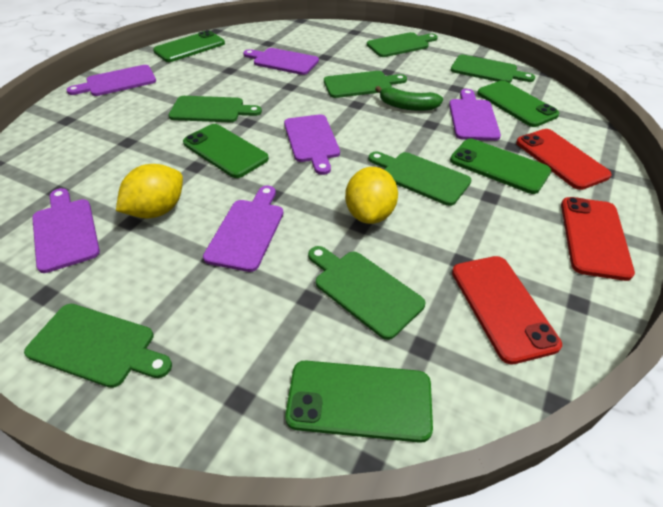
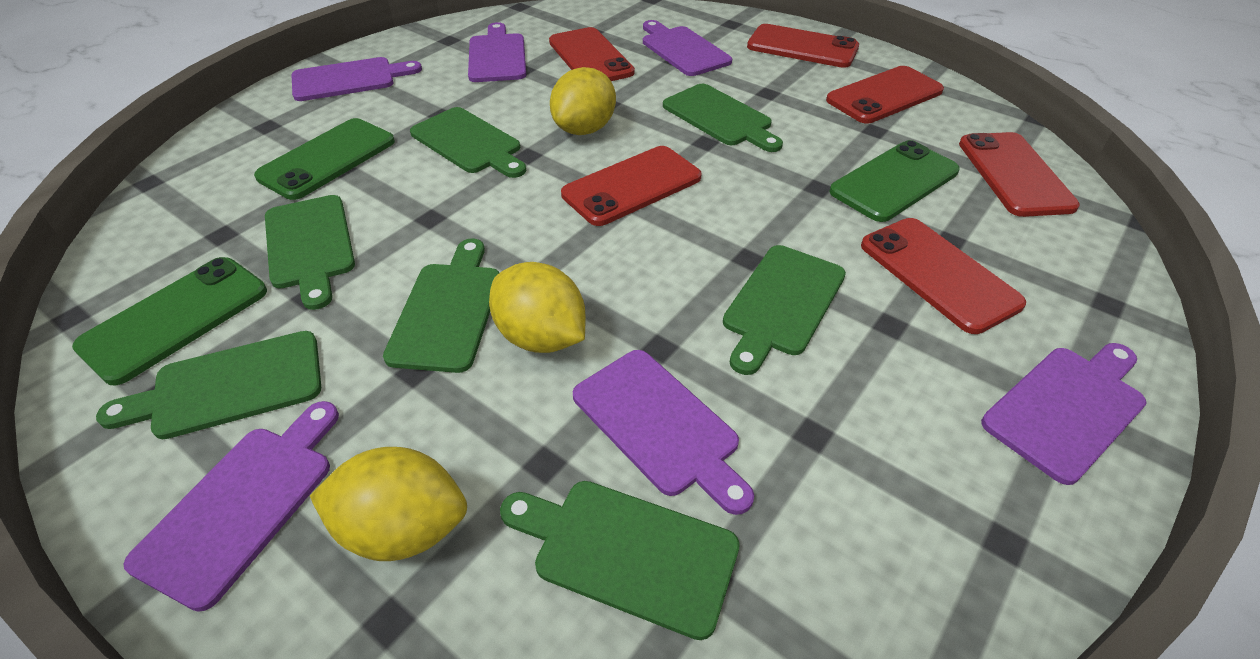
green banana: 1 -> 0
green phone: 5 -> 3
red phone: 3 -> 6
yellow lemon: 2 -> 3

